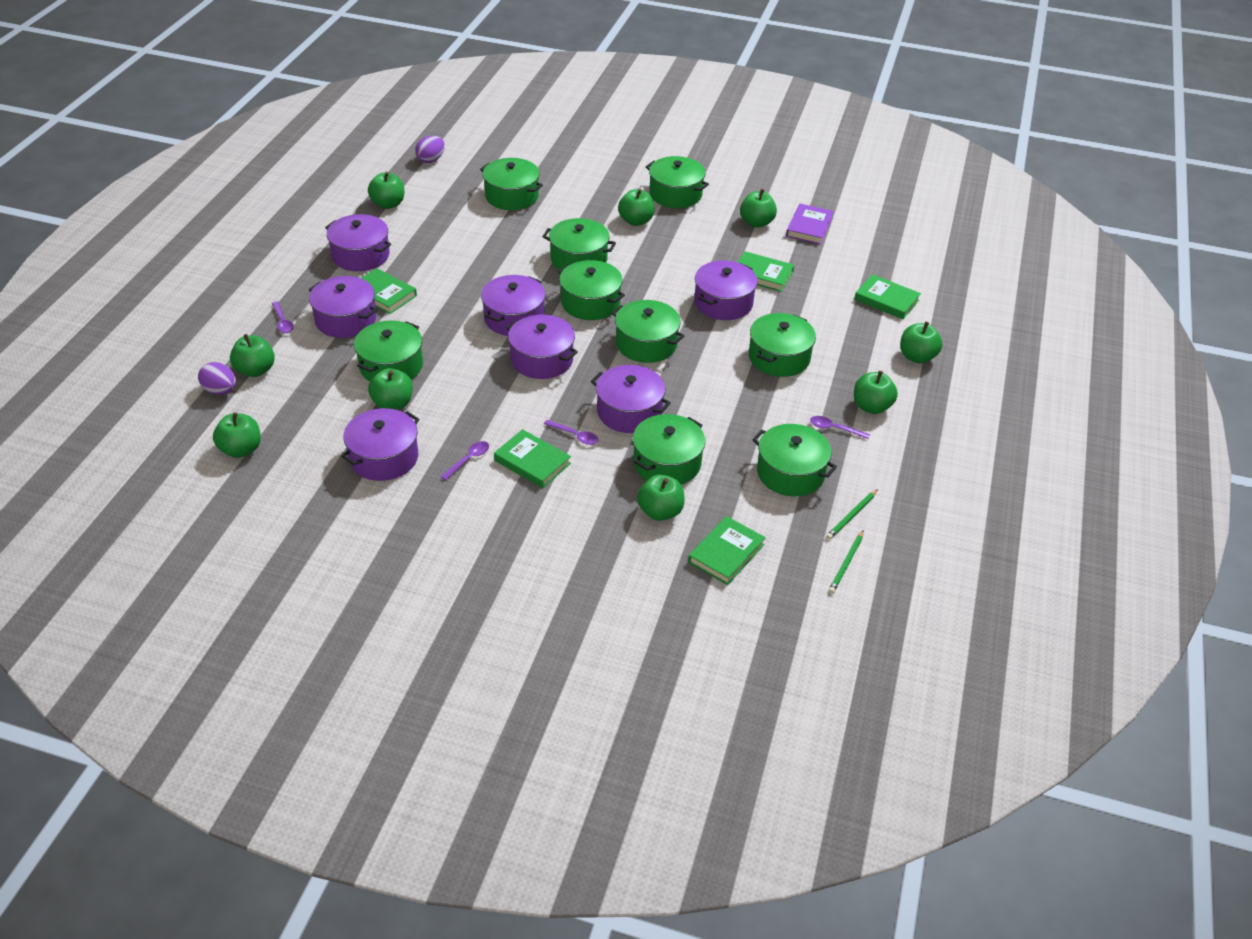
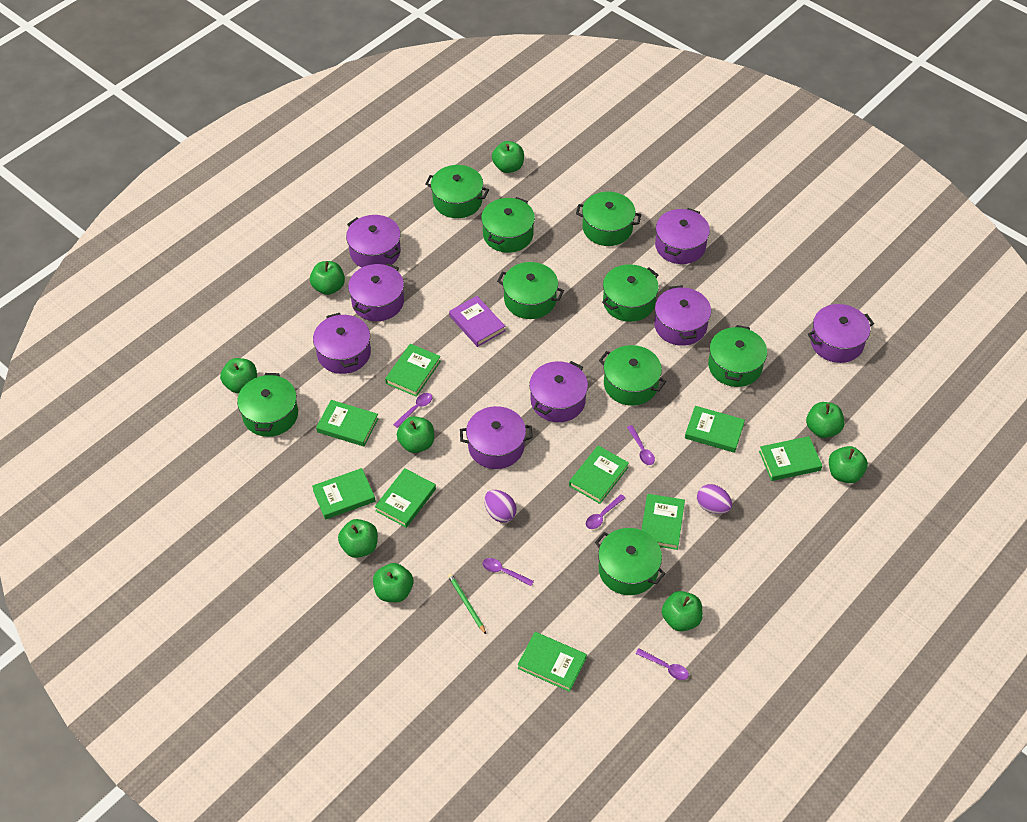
green book: 5 -> 9
green pencil: 2 -> 1
purple pot: 7 -> 8
purple spoon: 4 -> 5

